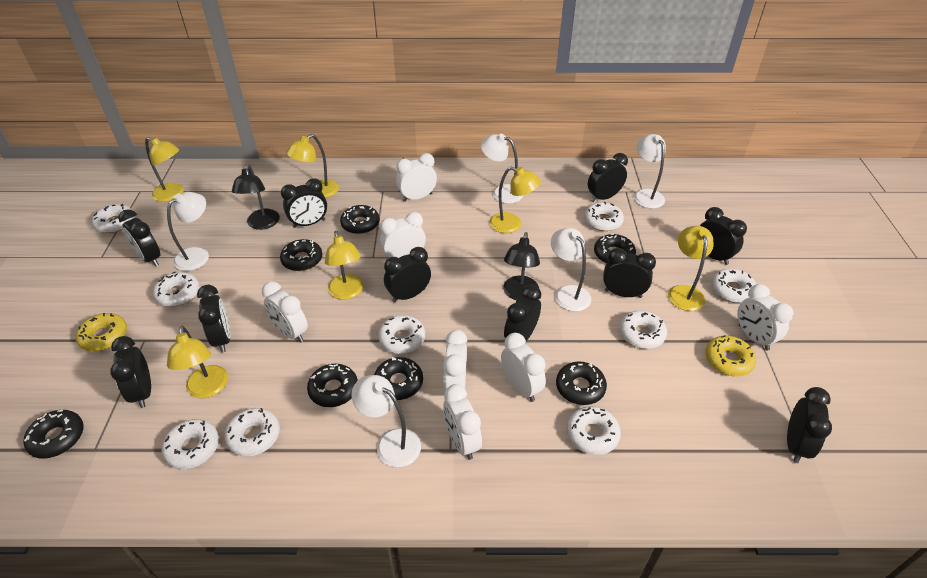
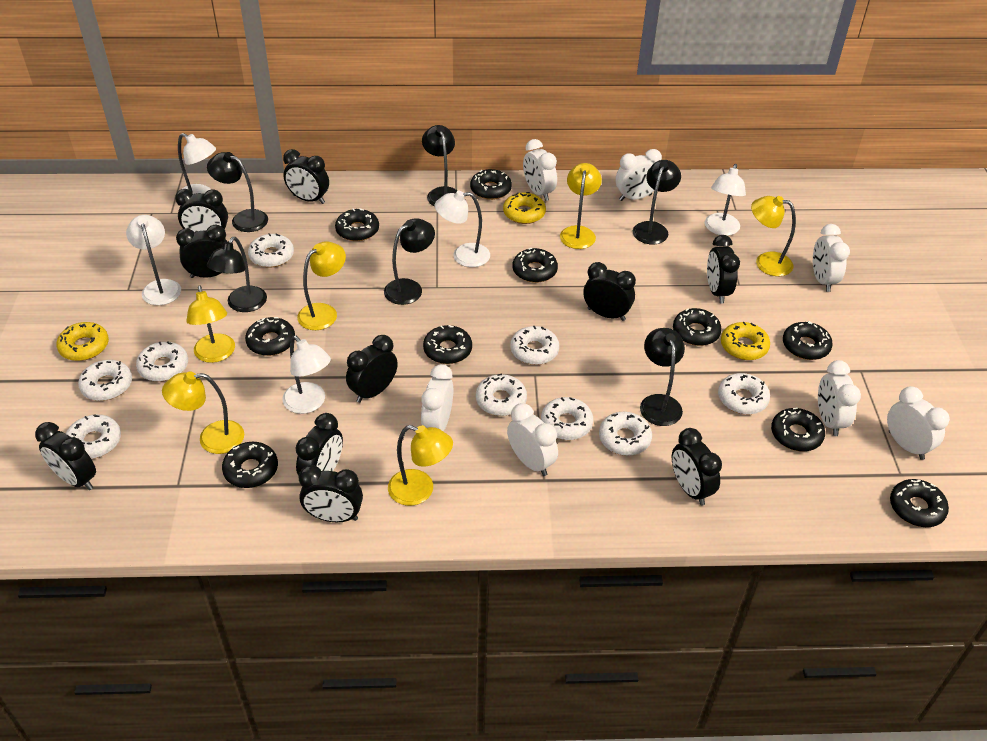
black donut: 7 -> 10
black lamp: 2 -> 6
yellow donut: 2 -> 3

